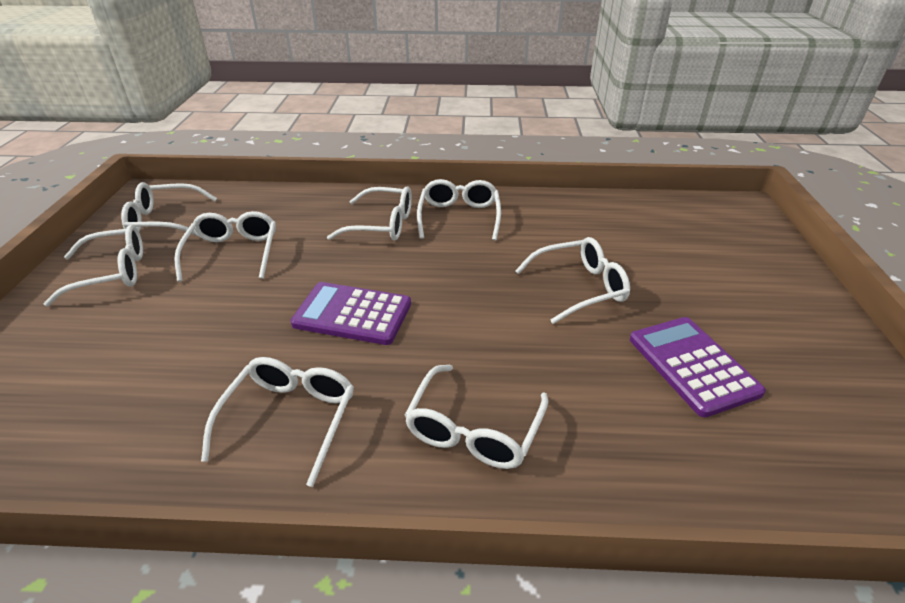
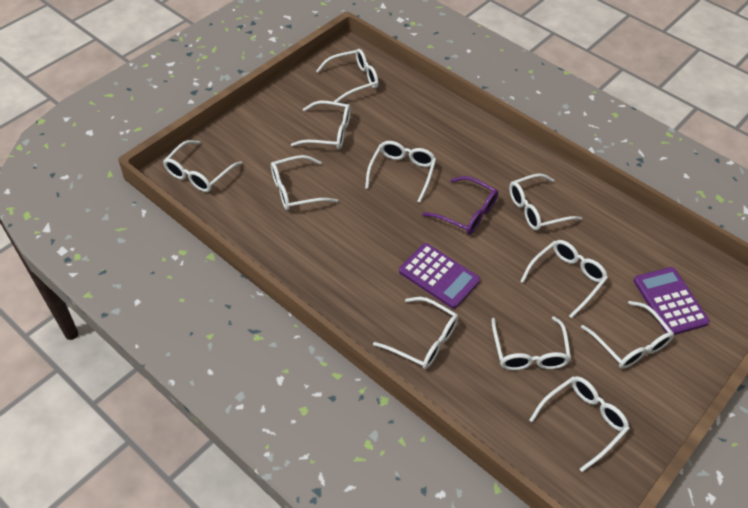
purple glasses: 0 -> 1
white glasses: 8 -> 11

